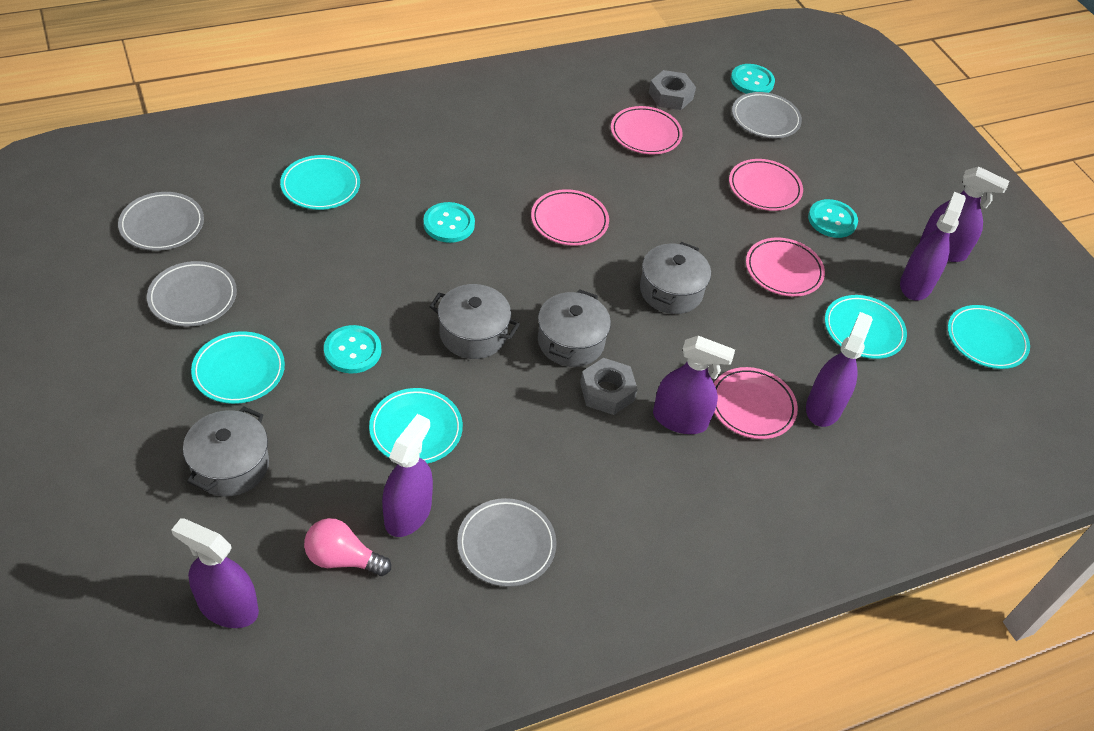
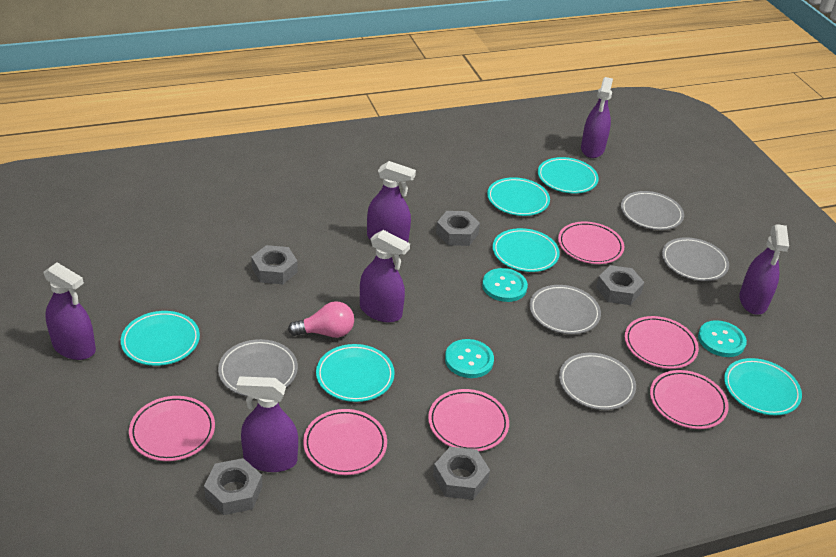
grey nut: 2 -> 5
grey plate: 4 -> 5
grey pot: 4 -> 0
pink plate: 5 -> 6
turquoise button: 4 -> 3
turquoise plate: 5 -> 6

